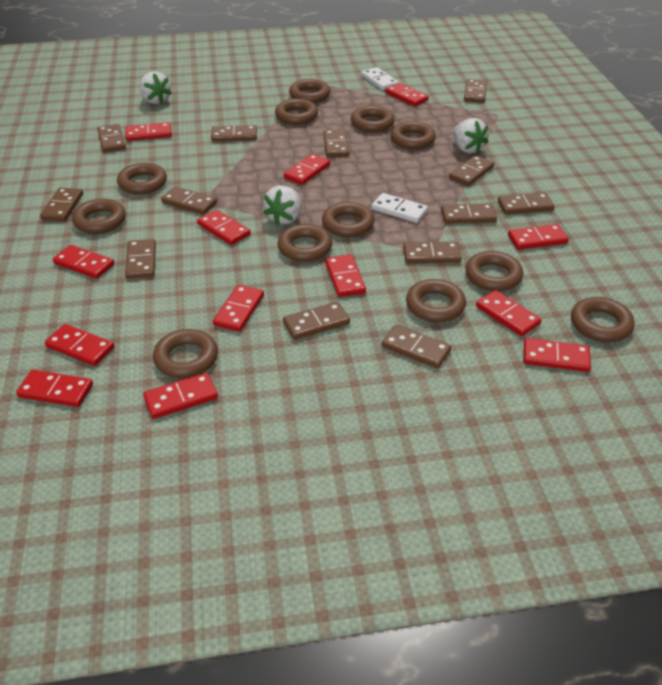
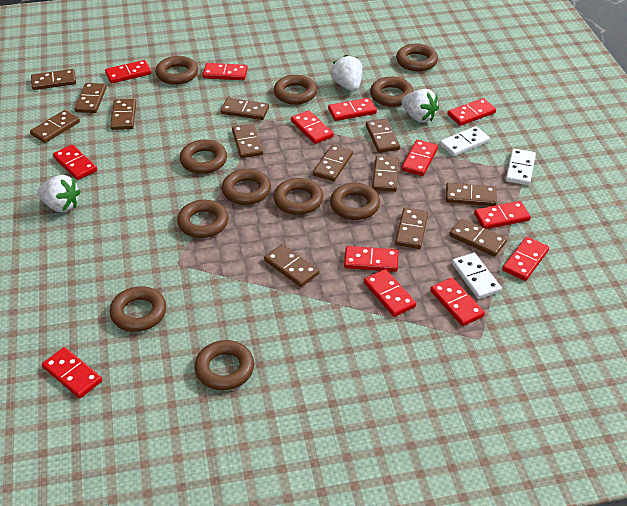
brown ring: 12 -> 11
white domino: 2 -> 3

